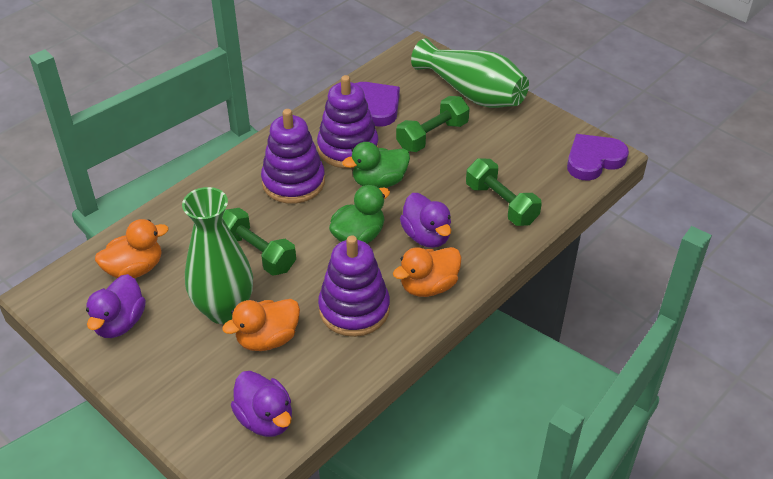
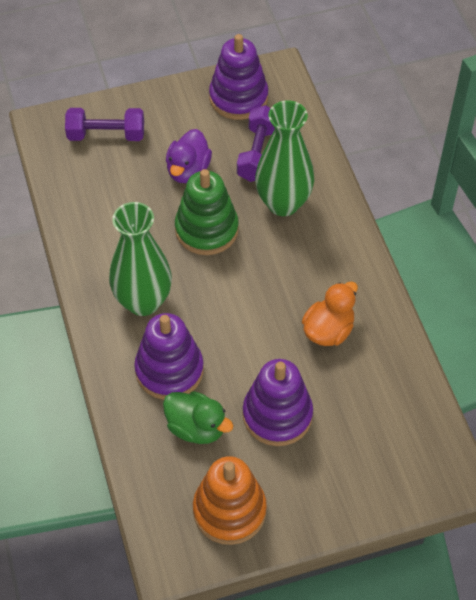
green duck: 2 -> 1
green dumbbell: 3 -> 0
green stacking toy: 0 -> 1
orange duck: 3 -> 1
orange stacking toy: 0 -> 1
purple duck: 3 -> 1
purple dumbbell: 0 -> 2
purple heart: 2 -> 0

